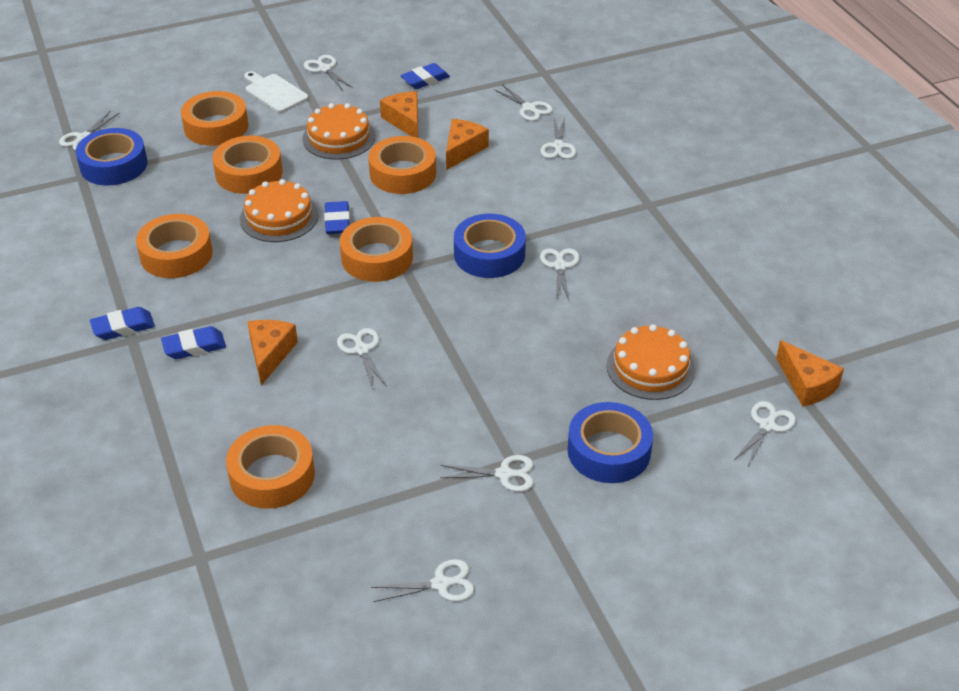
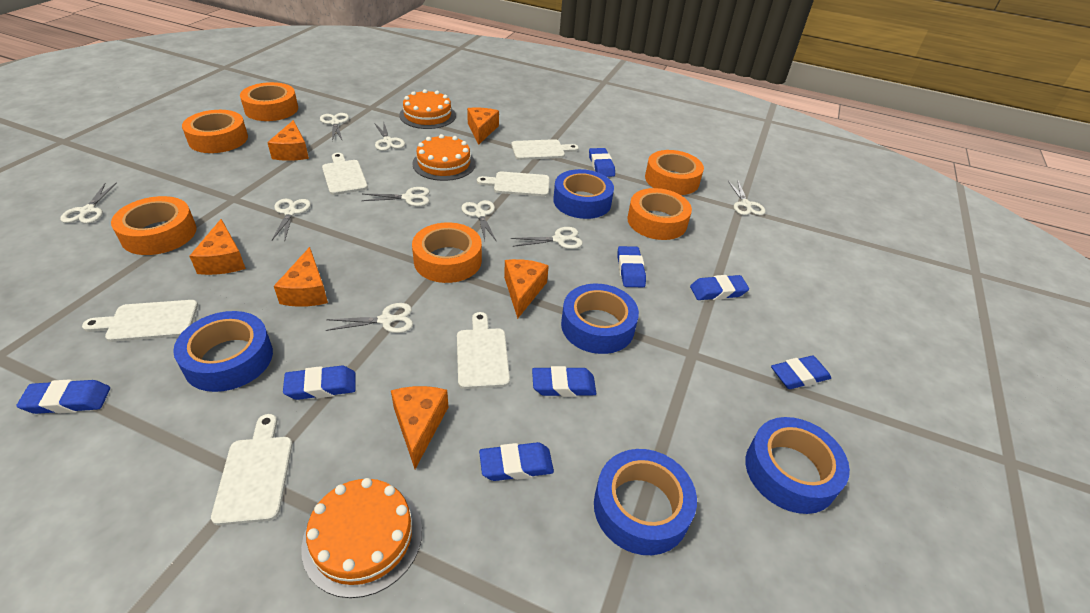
blue eraser: 4 -> 8
blue tape: 3 -> 5
orange cheese: 4 -> 6
white cutting board: 1 -> 6

